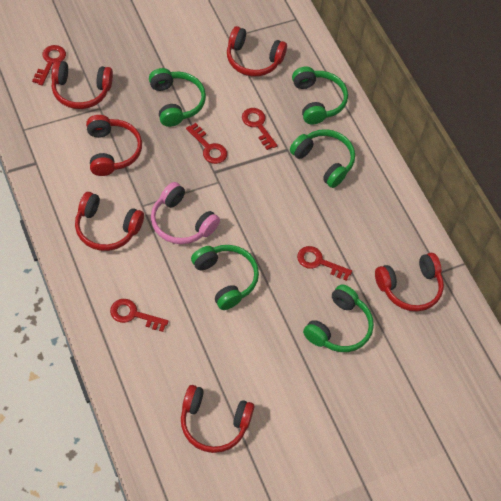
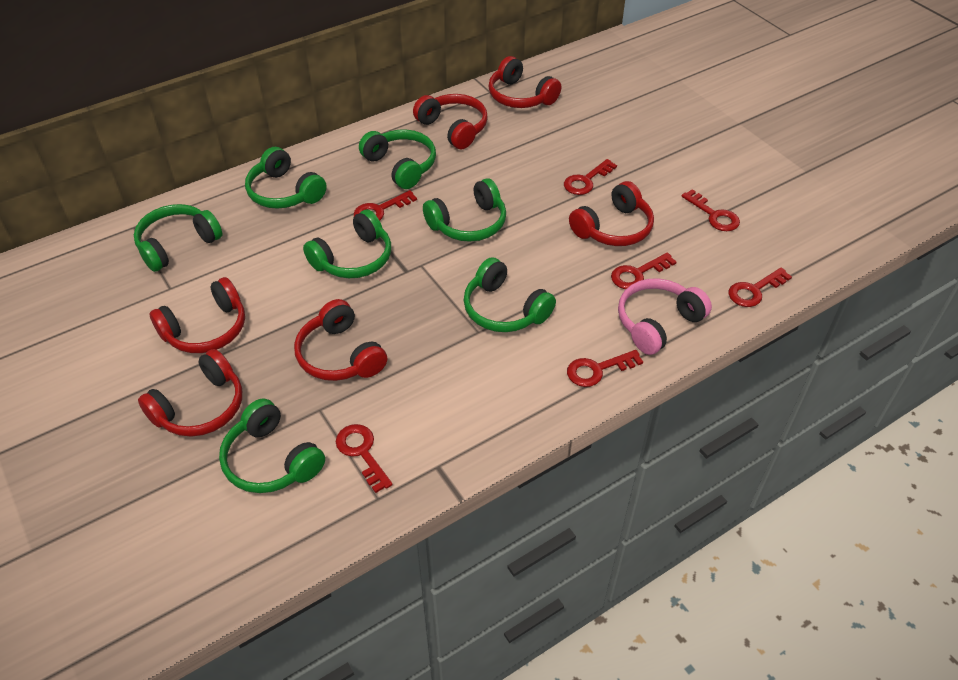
green headphones: 5 -> 7
red key: 5 -> 7

